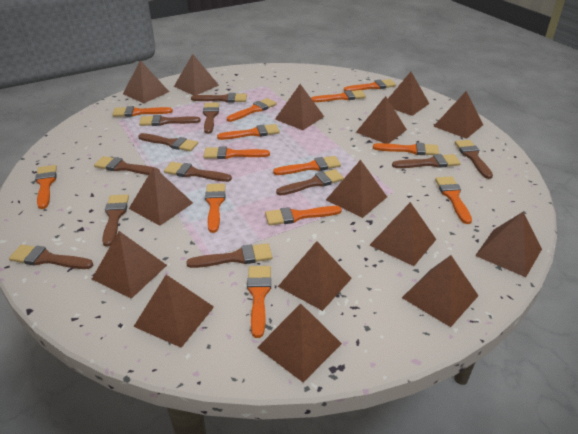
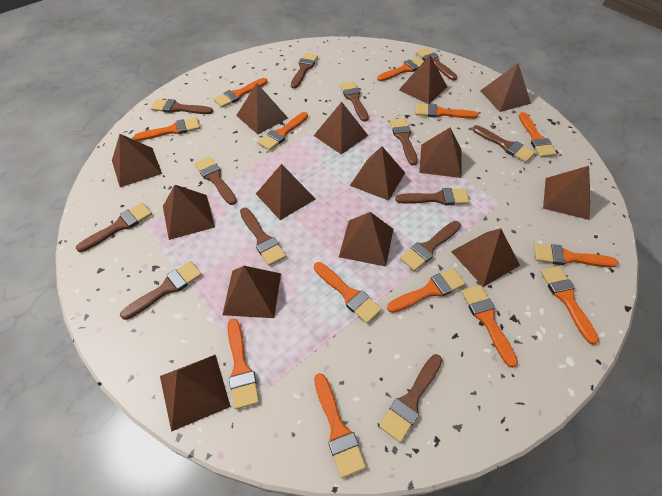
brown brush: 12 -> 13
brown pyramid: 15 -> 14

